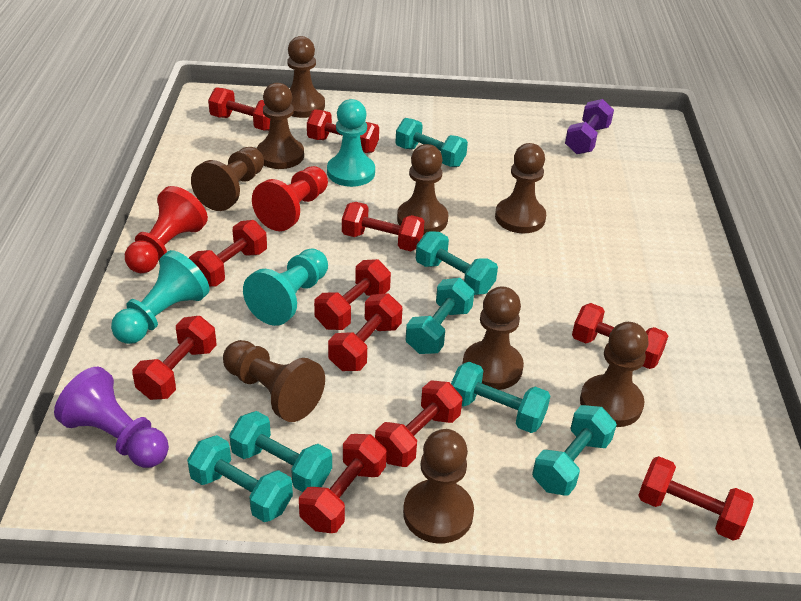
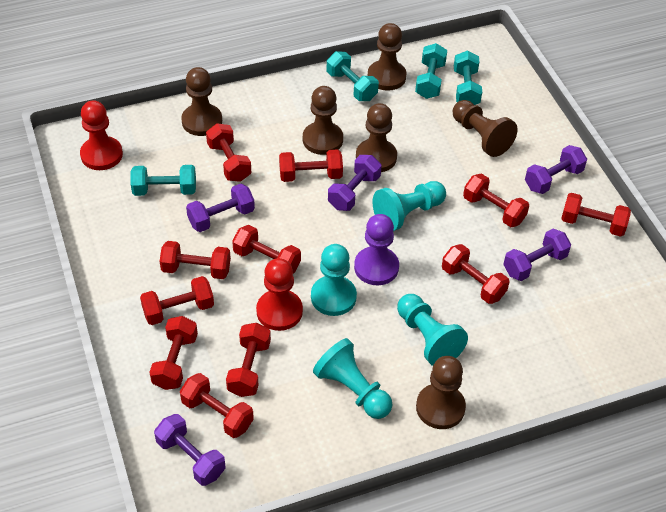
brown pawn: 9 -> 6
purple dumbbell: 1 -> 5
turquoise dumbbell: 7 -> 4
turquoise pawn: 3 -> 4

